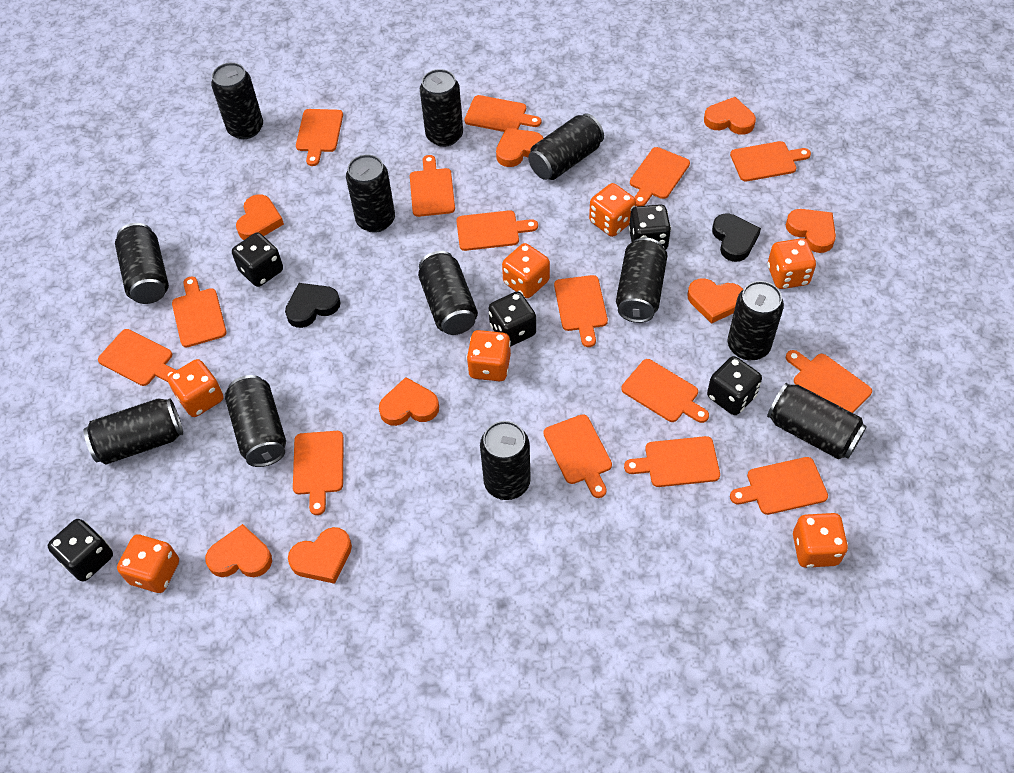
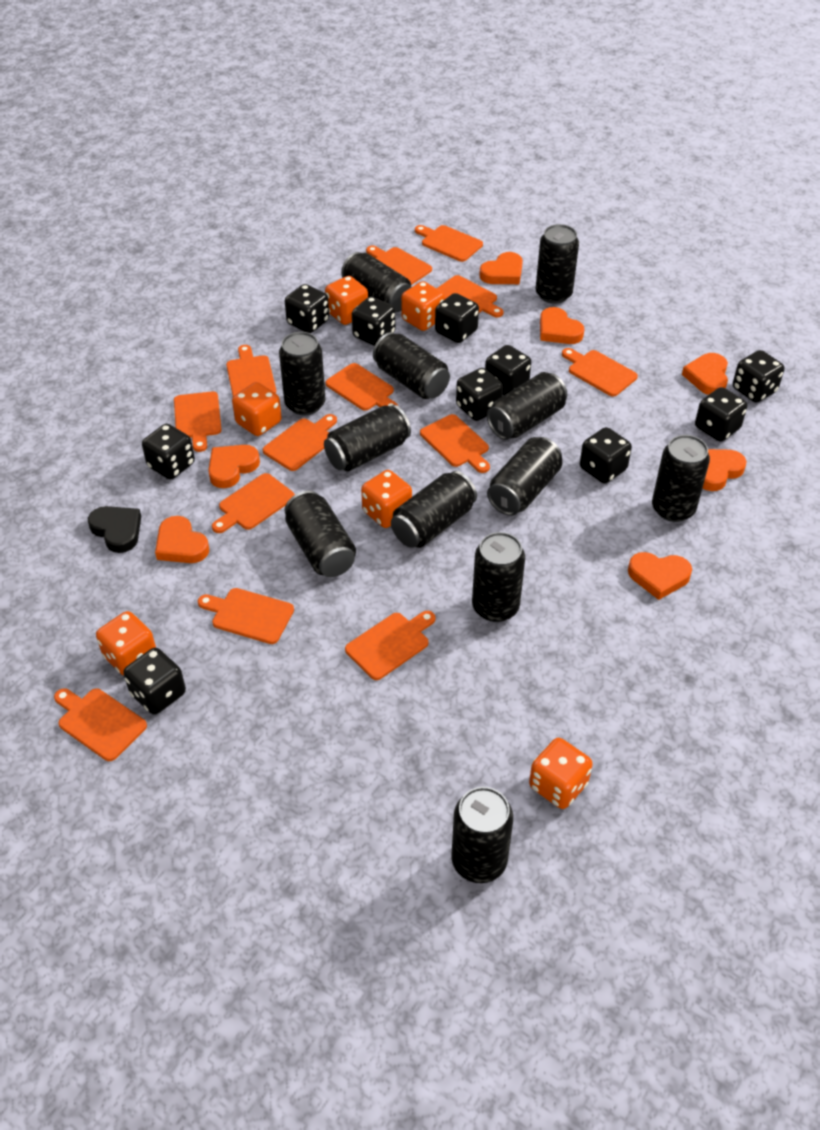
black dice: 5 -> 10
black heart: 2 -> 1
orange cutting board: 15 -> 13
orange dice: 7 -> 6
orange heart: 8 -> 7

